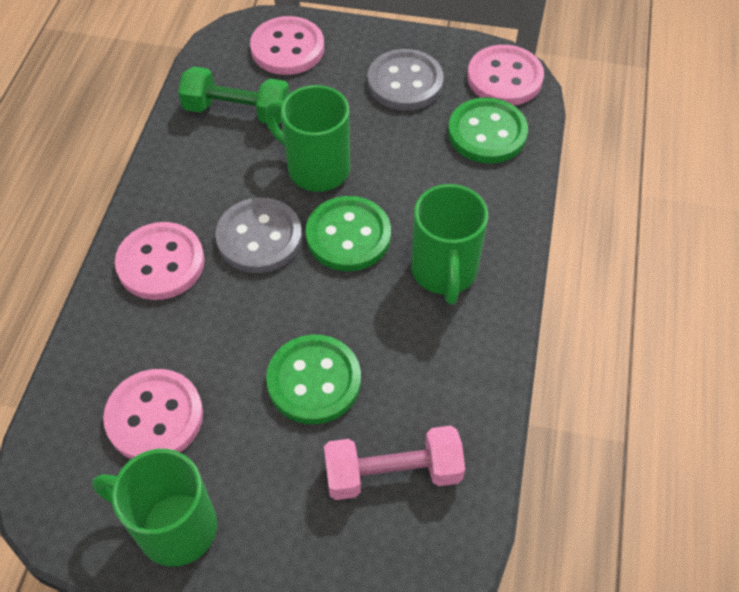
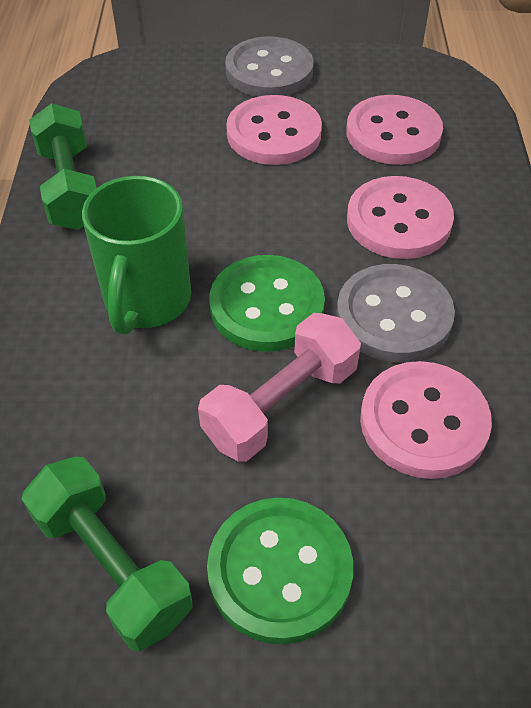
green button: 3 -> 2
green dumbbell: 1 -> 2
green mug: 3 -> 1

